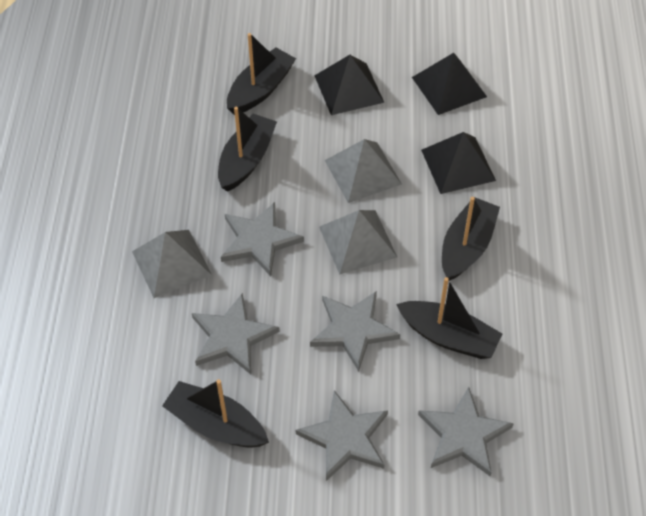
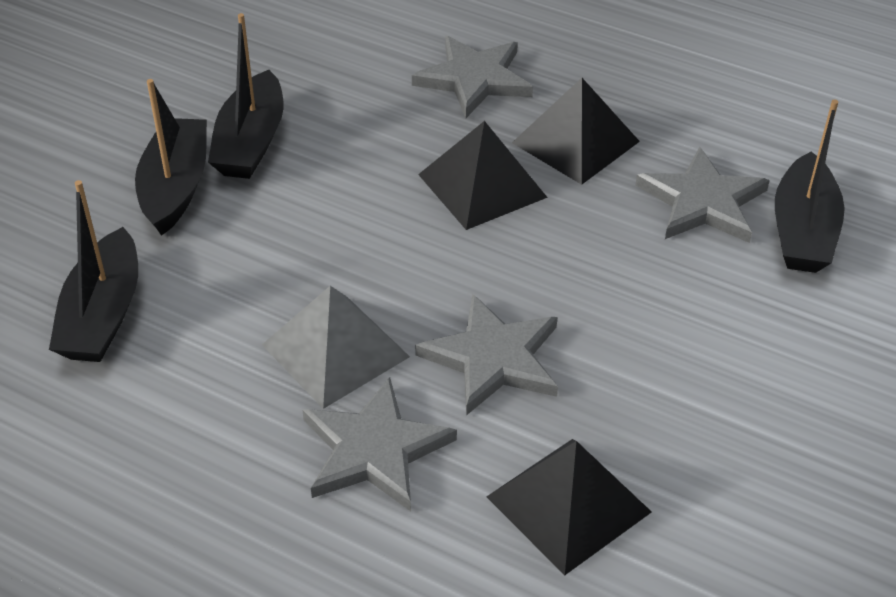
black boat: 5 -> 4
grey pyramid: 3 -> 1
grey star: 5 -> 4

